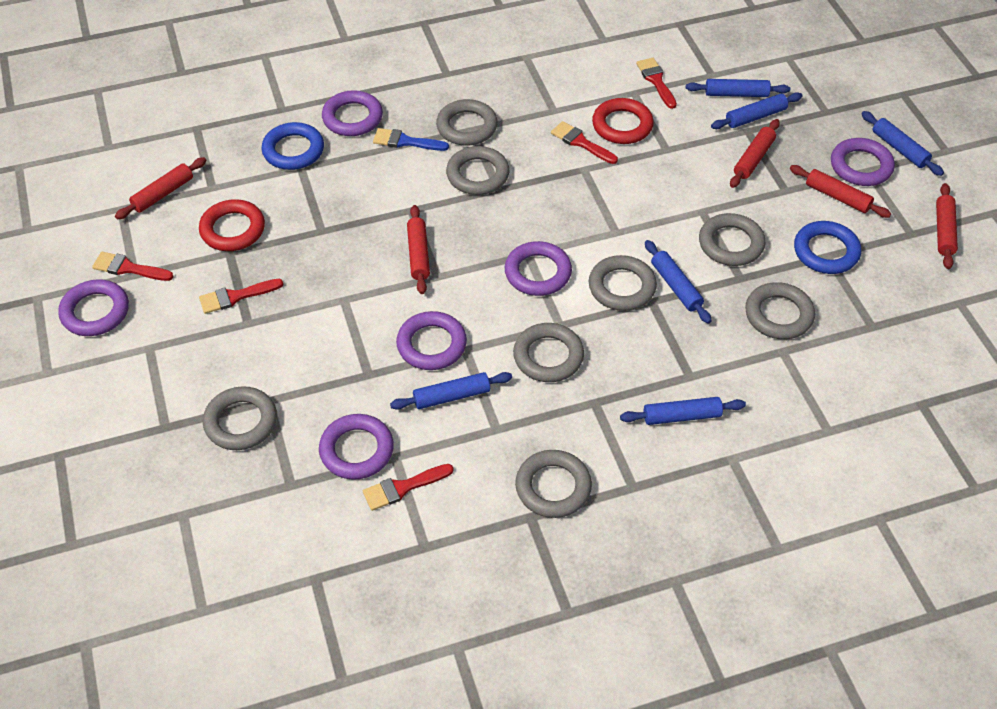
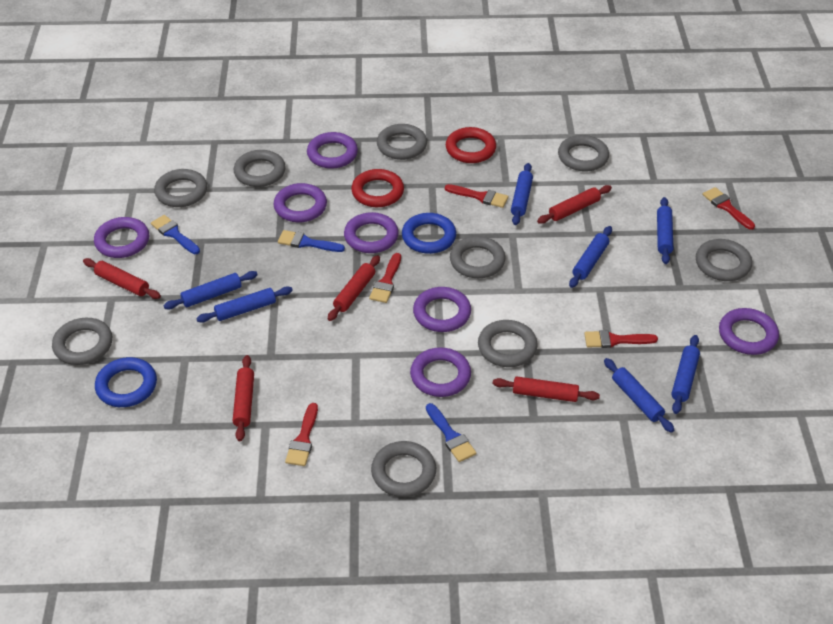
blue brush: 1 -> 3
blue rolling pin: 6 -> 7
grey ring: 8 -> 9
purple ring: 6 -> 7

